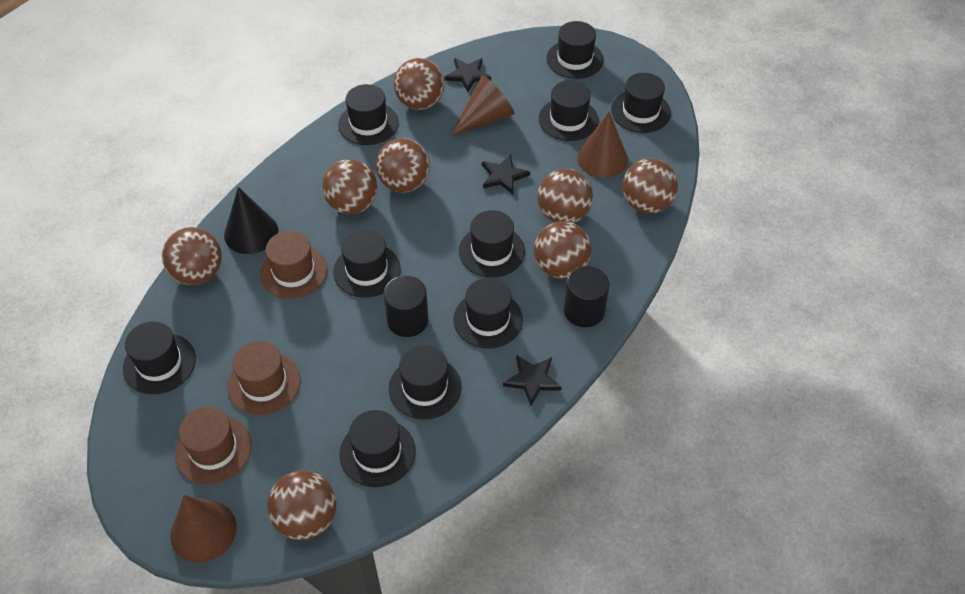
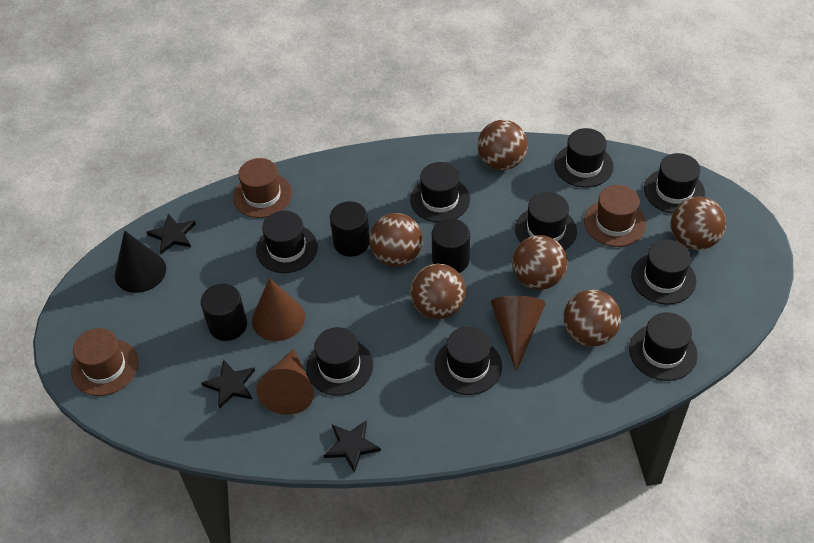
black cylinder: 2 -> 3
black hat: 10 -> 9
brown ball: 8 -> 6

